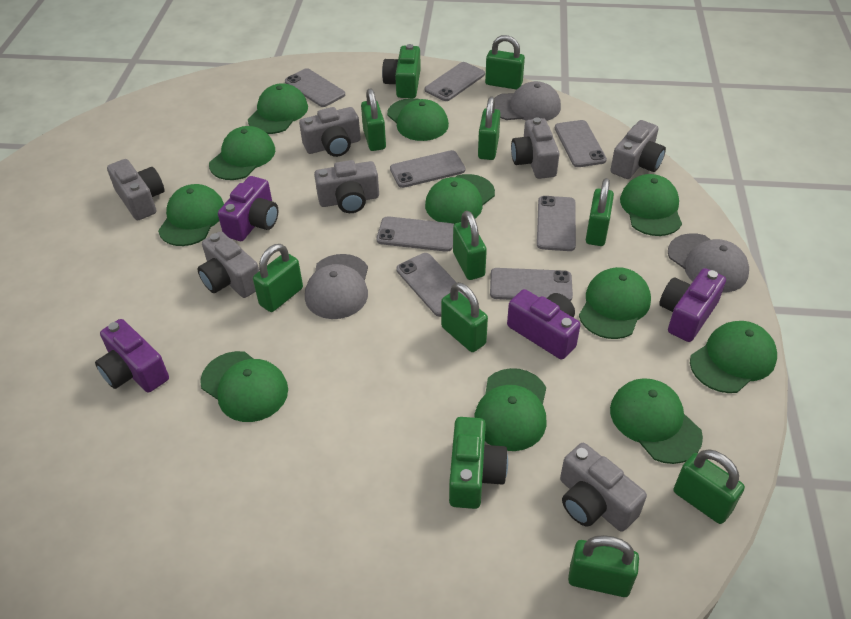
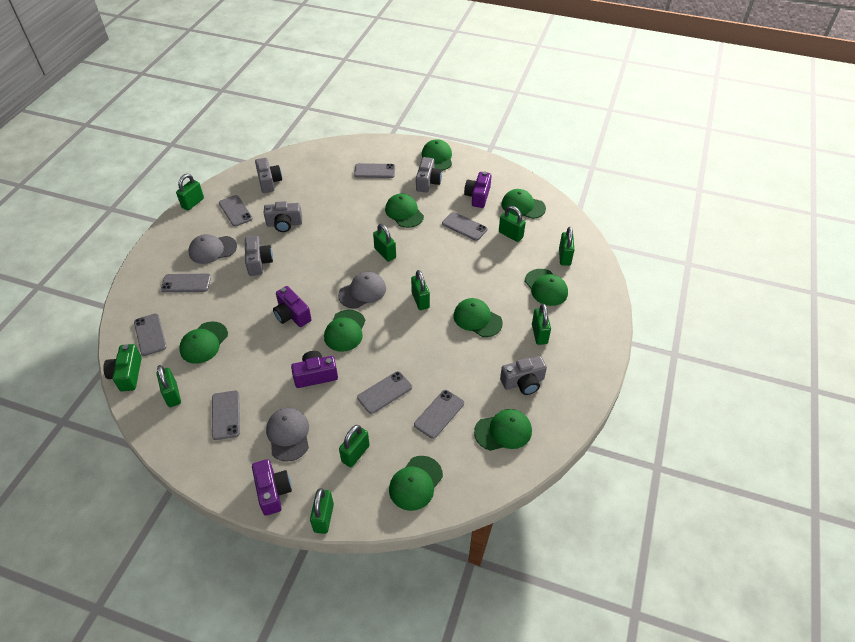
green camera: 2 -> 1
green cap: 11 -> 9
grey camera: 7 -> 5

